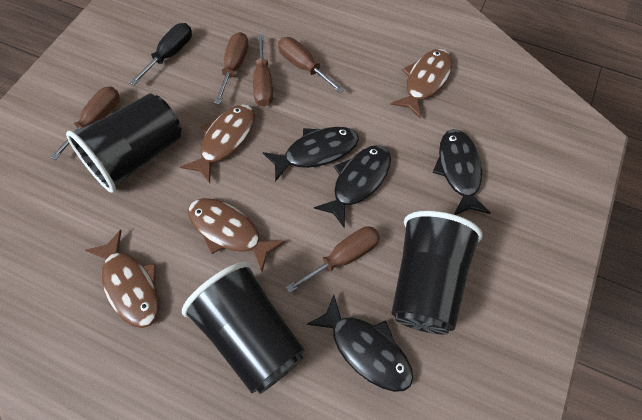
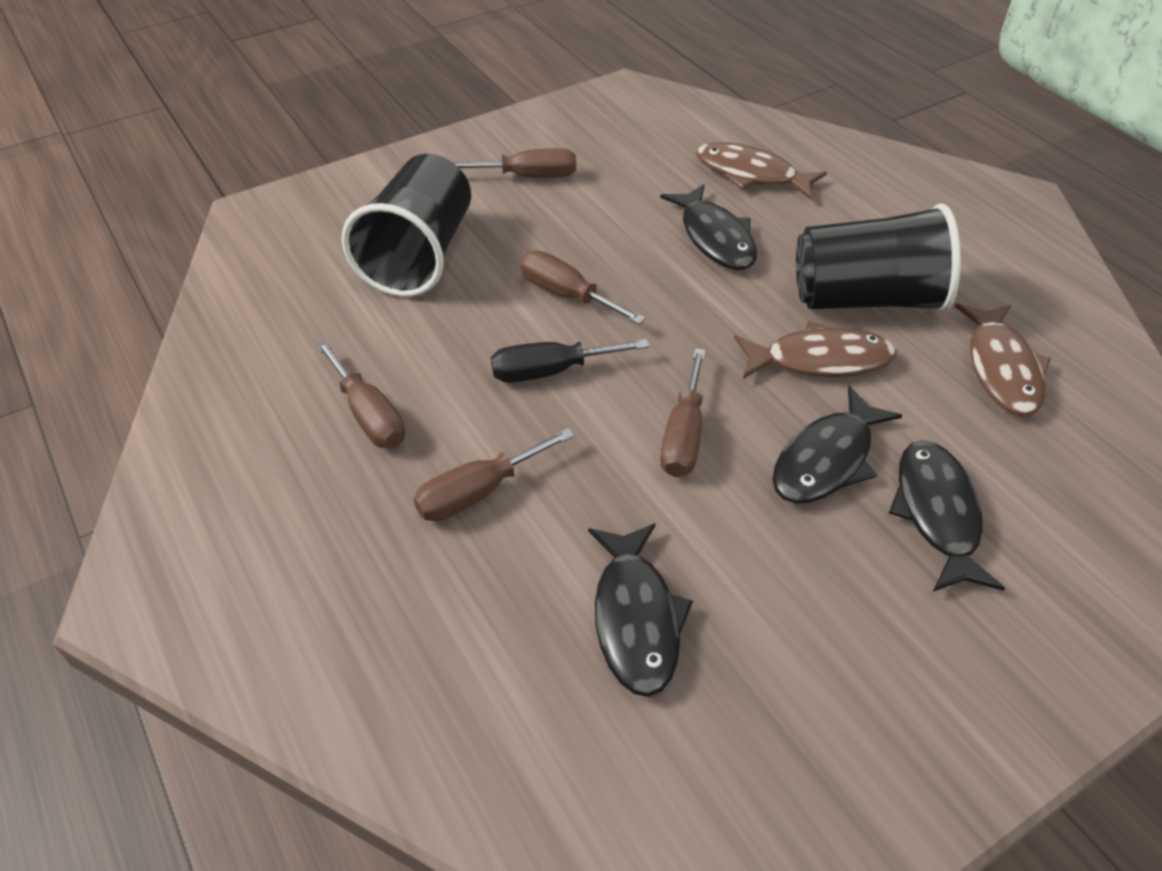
black cup: 3 -> 2
brown fish: 4 -> 3

